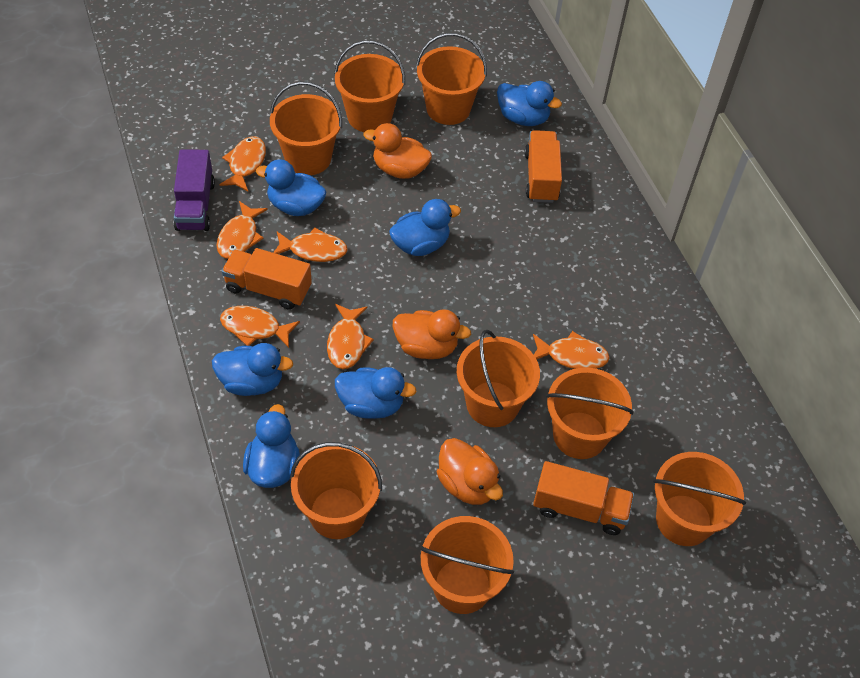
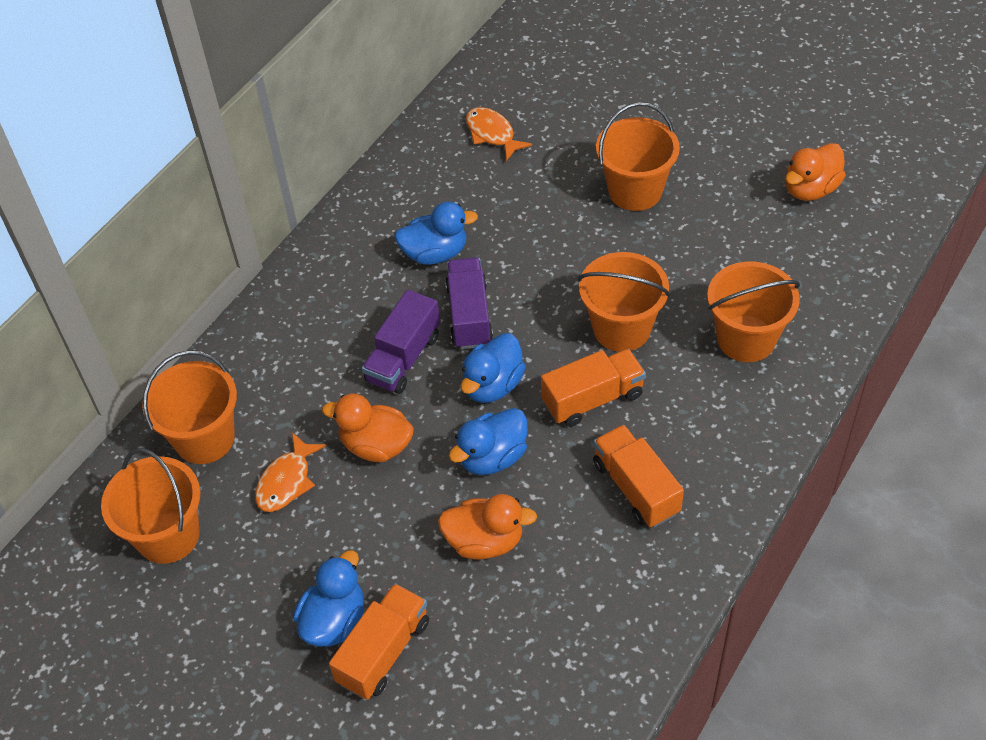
blue duck: 6 -> 4
orange bucket: 8 -> 5
orange fish: 6 -> 2
purple truck: 1 -> 2

